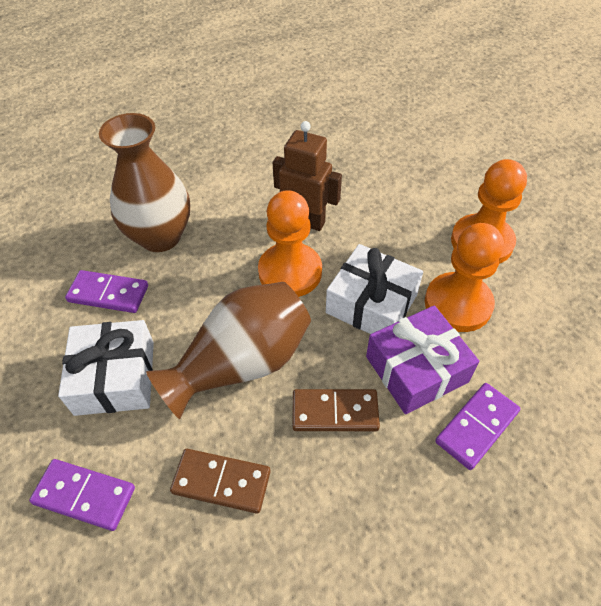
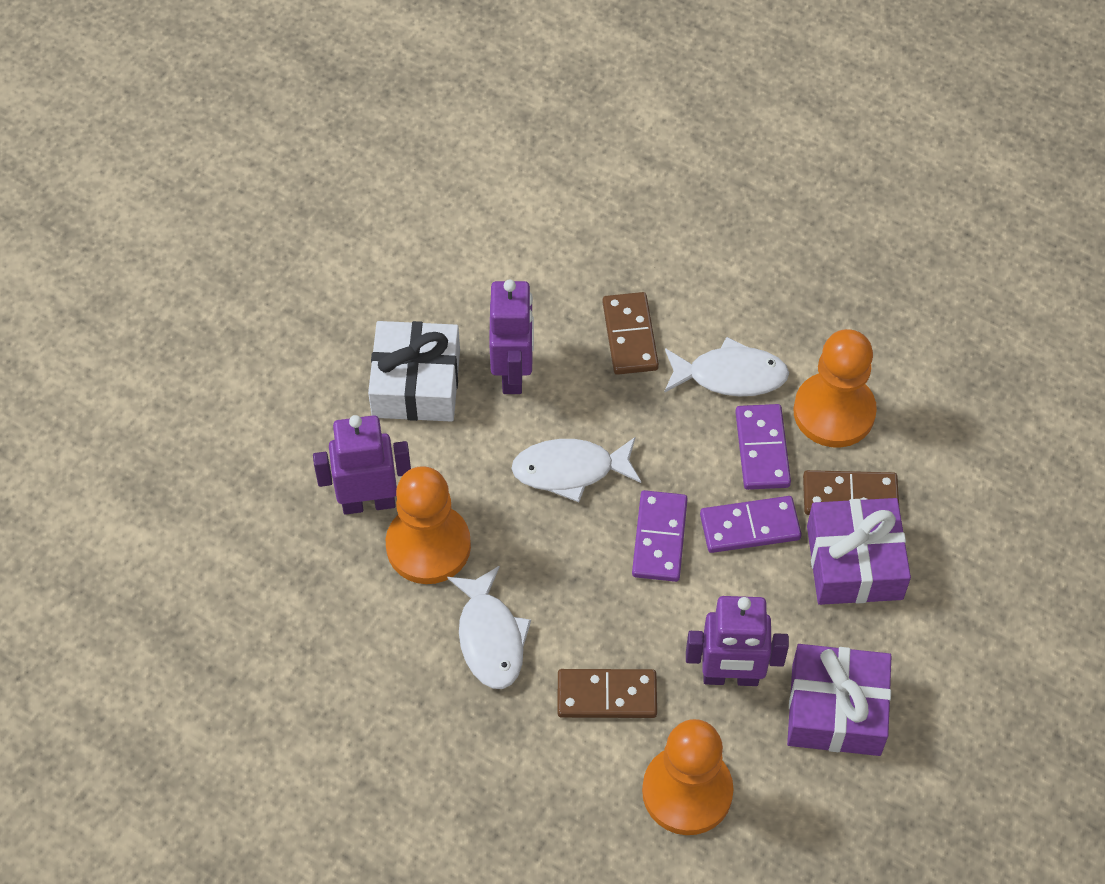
brown domino: 2 -> 3
brown robot: 1 -> 0
brown vase: 2 -> 0
purple gift: 1 -> 2
purple robot: 0 -> 3
white fish: 0 -> 3
white gift: 2 -> 1

